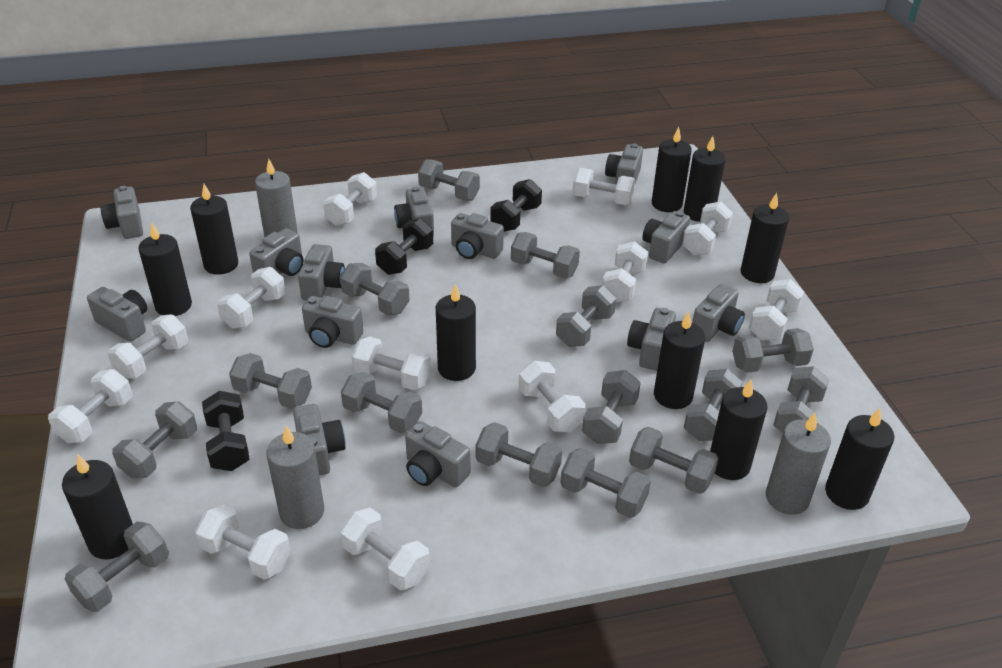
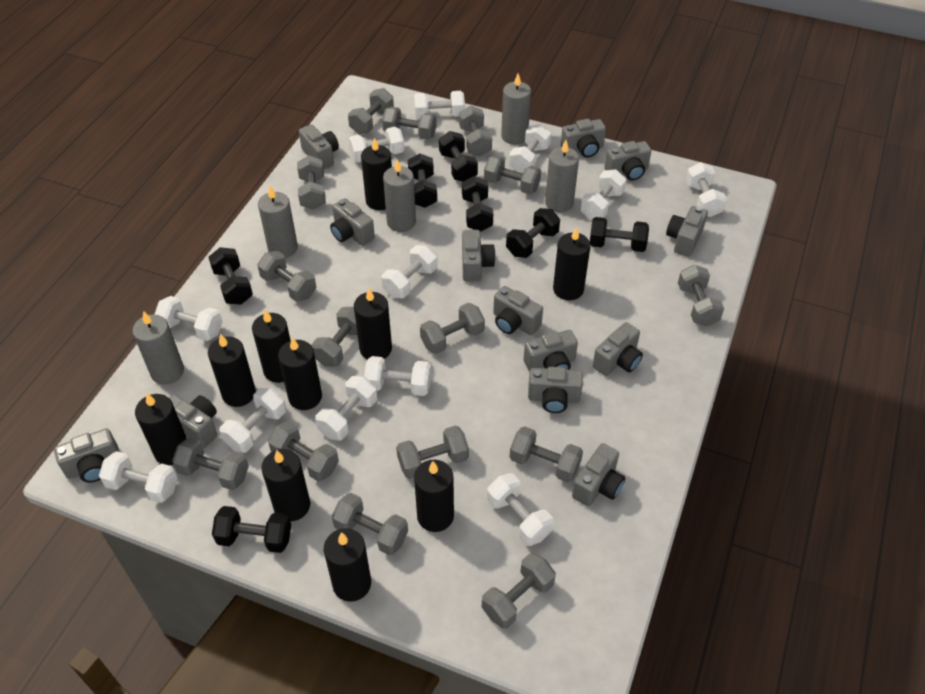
black dumbbell: 3 -> 7
grey candle: 3 -> 5

